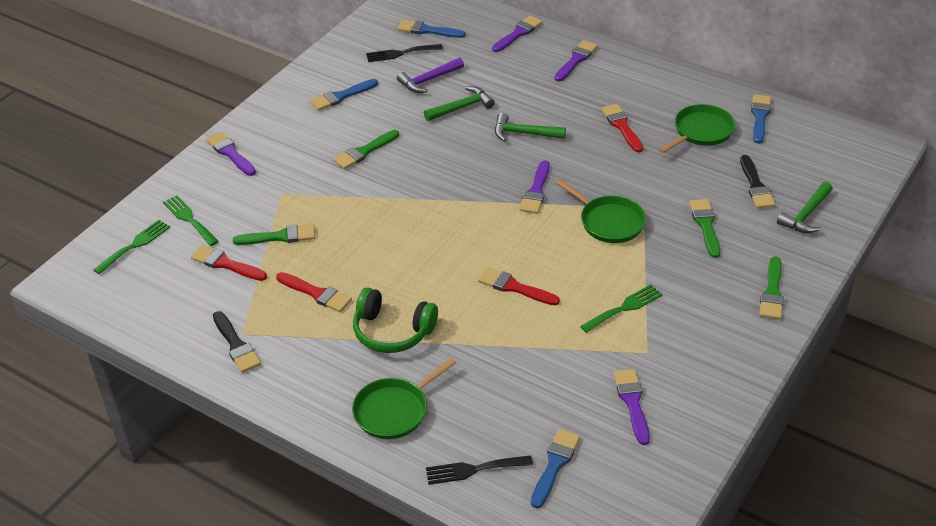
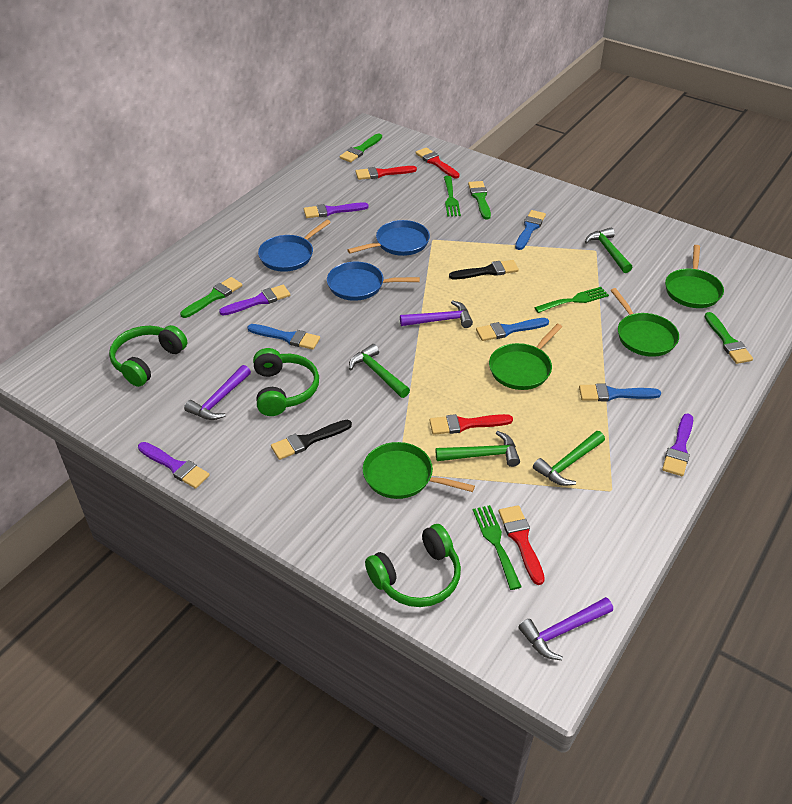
black fork: 2 -> 0
blue pan: 0 -> 3
green hammer: 3 -> 4
green headphones: 1 -> 3
green pan: 3 -> 4
purple brush: 5 -> 4
purple hammer: 1 -> 3

